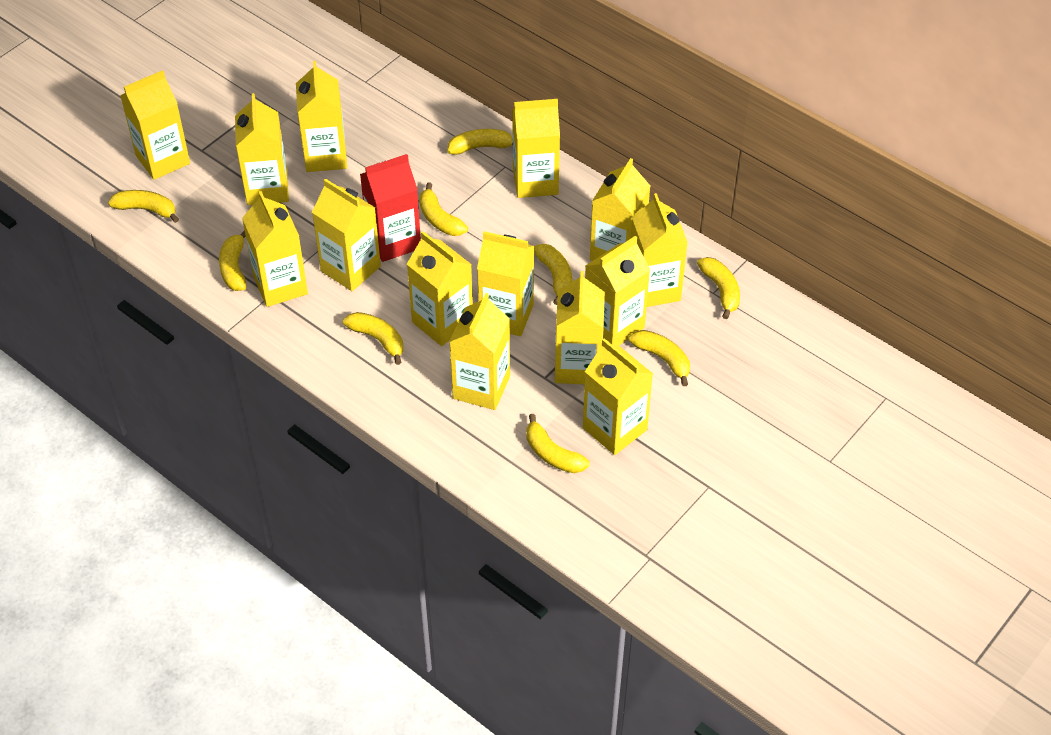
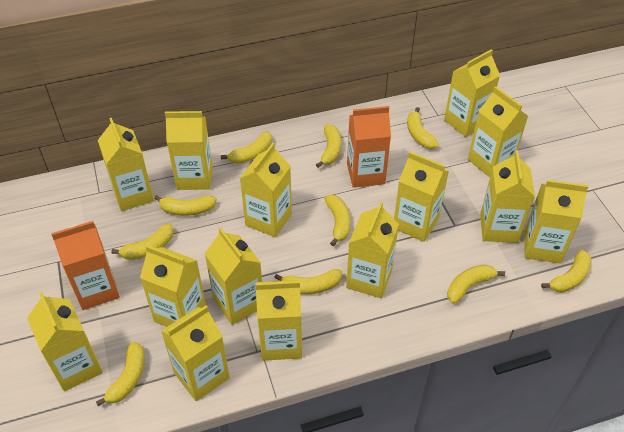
orange carton: 0 -> 2
red carton: 1 -> 0
yellow banana: 9 -> 10

